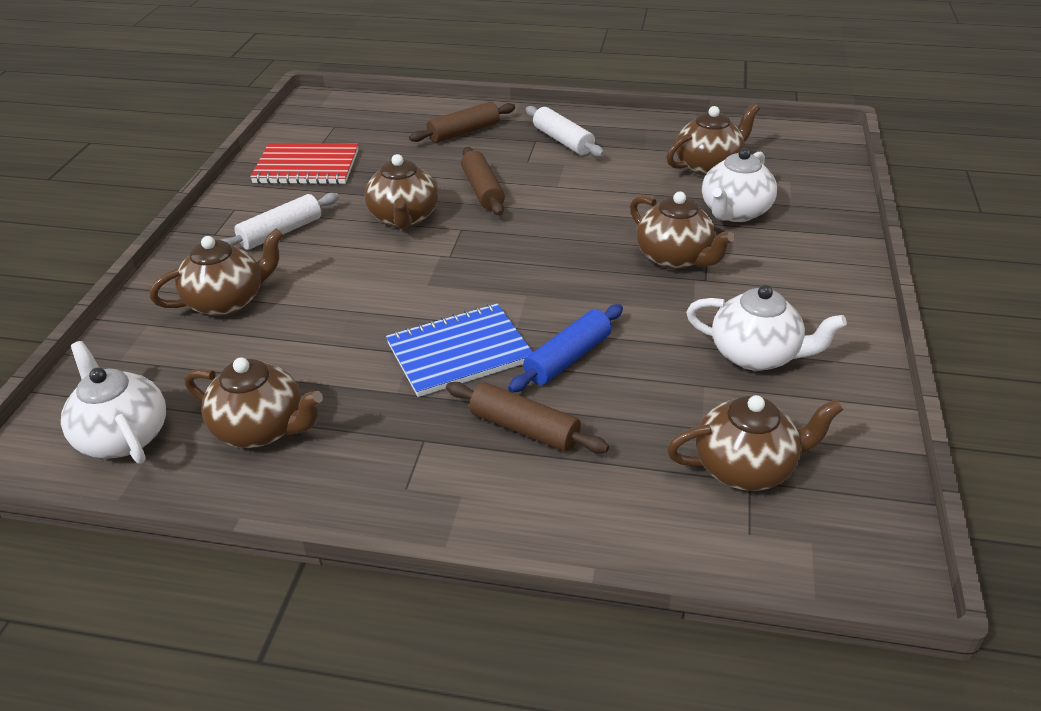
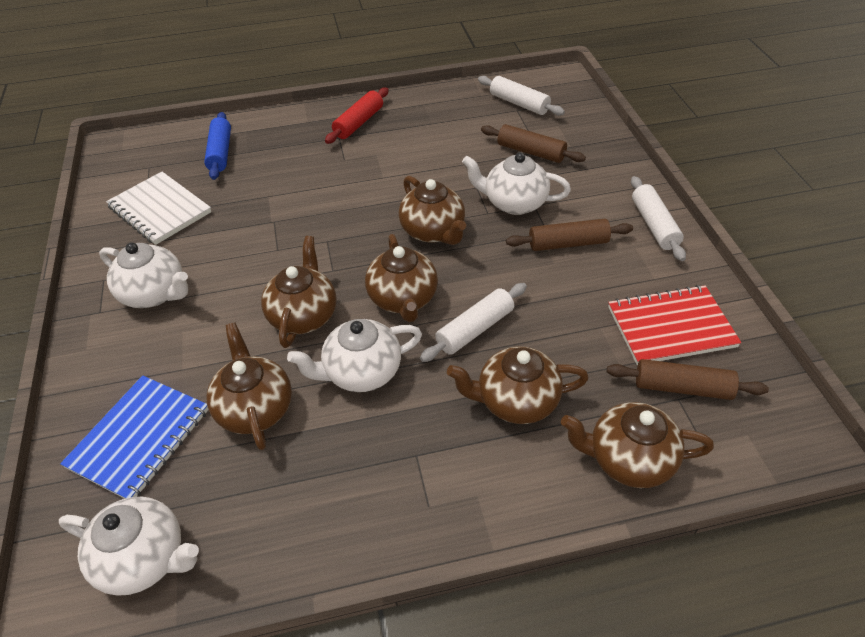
red rolling pin: 0 -> 1
white notebook: 0 -> 1
white rolling pin: 2 -> 3
white teapot: 3 -> 4

